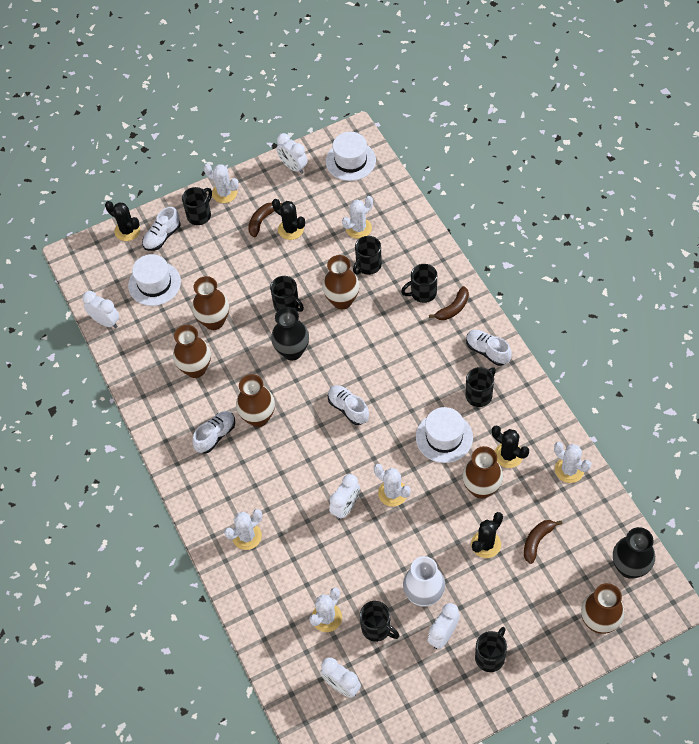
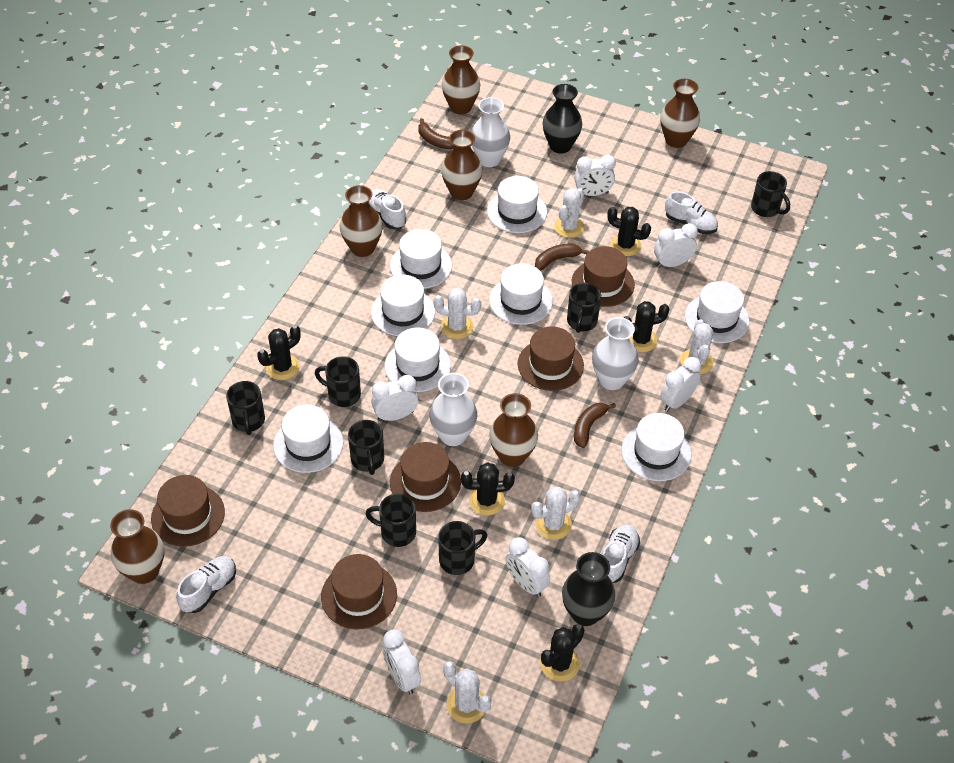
black cactus: 4 -> 5
brown hat: 0 -> 5
white cactus: 6 -> 5
white clock: 5 -> 6
white hat: 3 -> 8
white vase: 1 -> 3

